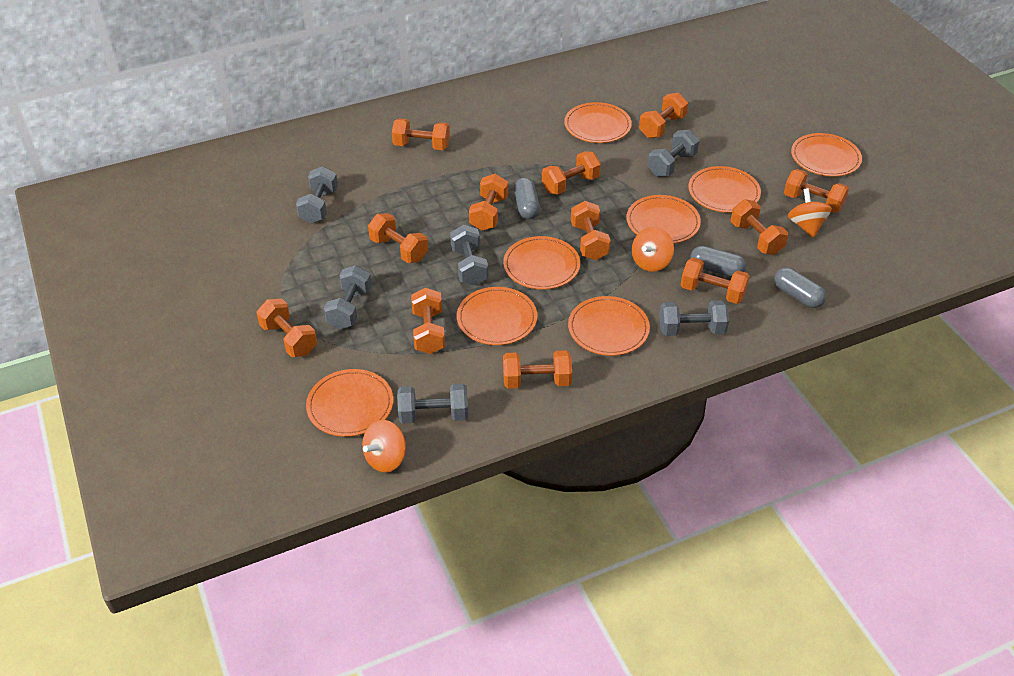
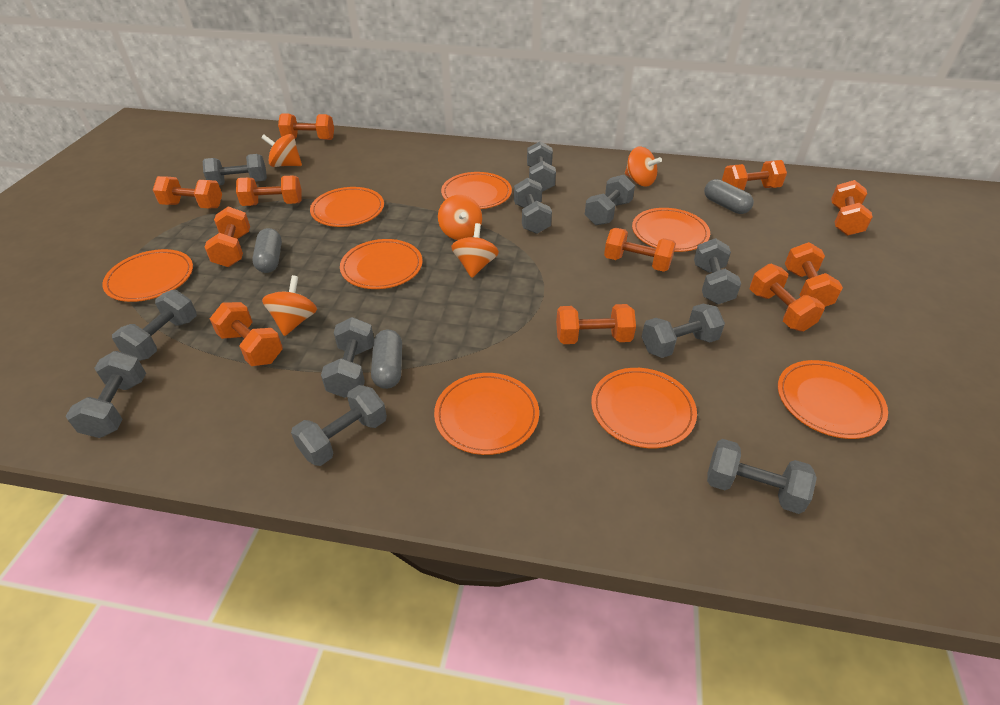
grey dumbbell: 6 -> 11
orange dumbbell: 12 -> 11
orange spinning top: 3 -> 5

